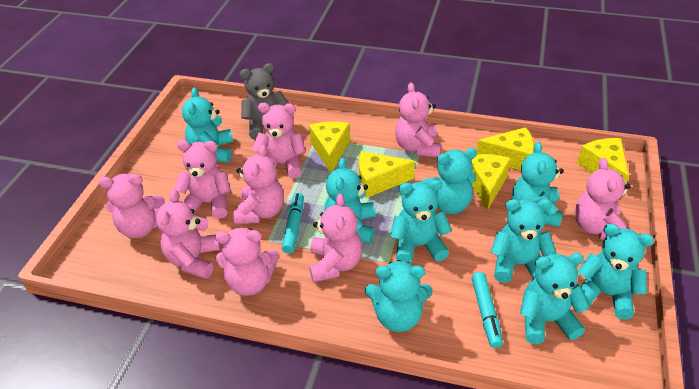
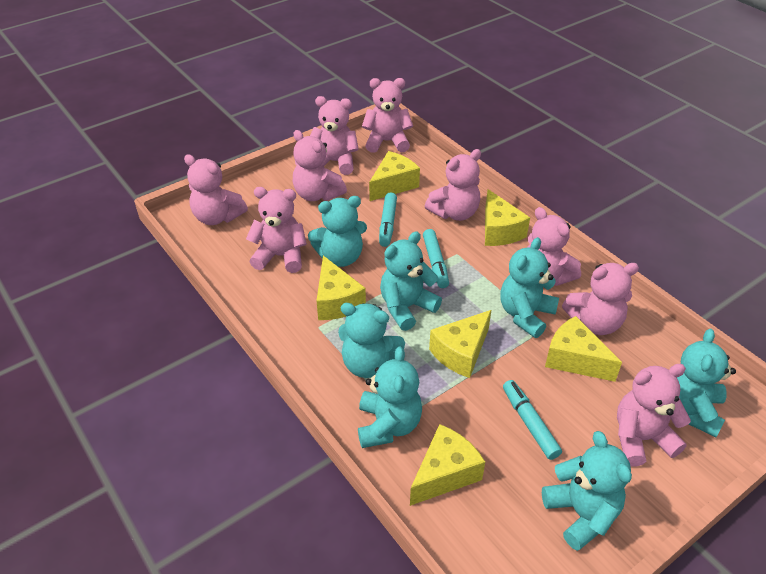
grey teddy bear: 1 -> 0
turquoise marker: 2 -> 3
turquoise teddy bear: 9 -> 7
yellow cheese: 5 -> 6

